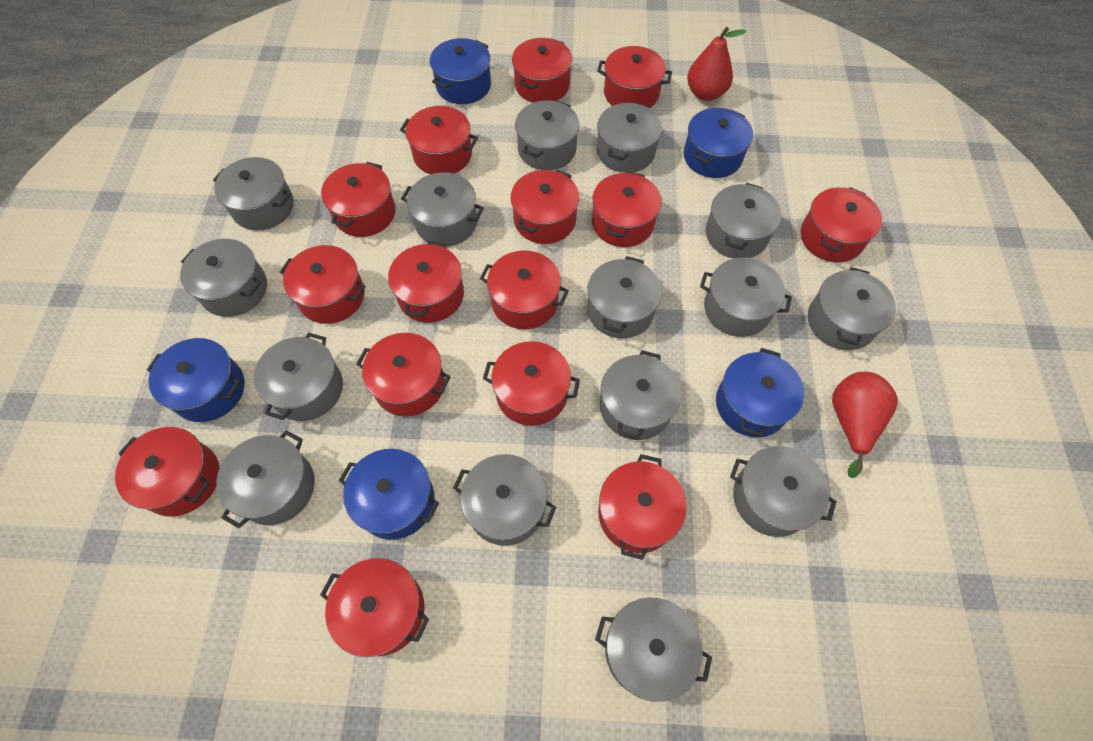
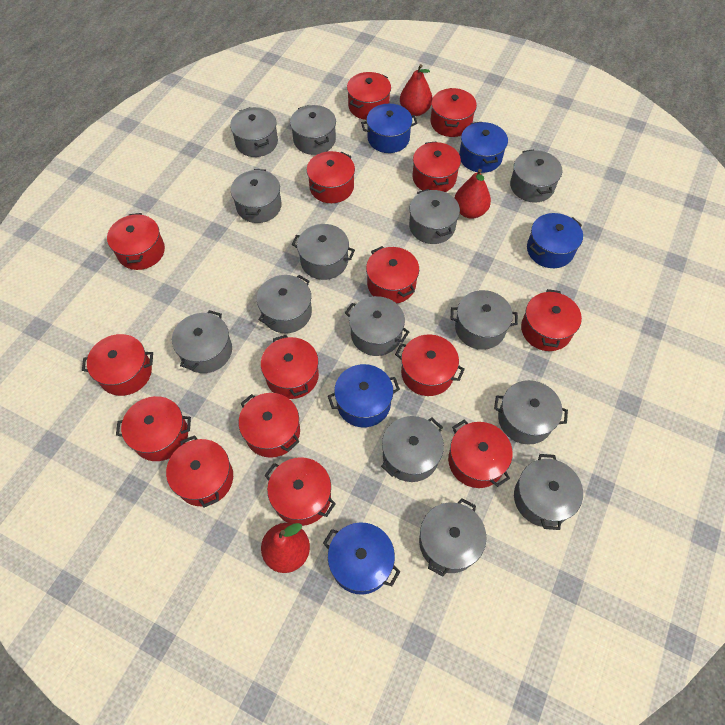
grey pot: 15 -> 14
red pear: 2 -> 3

